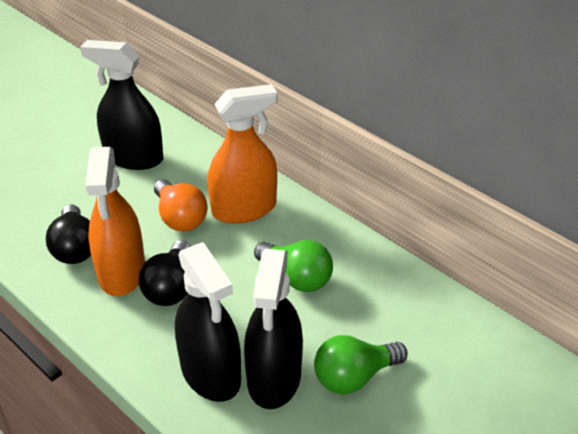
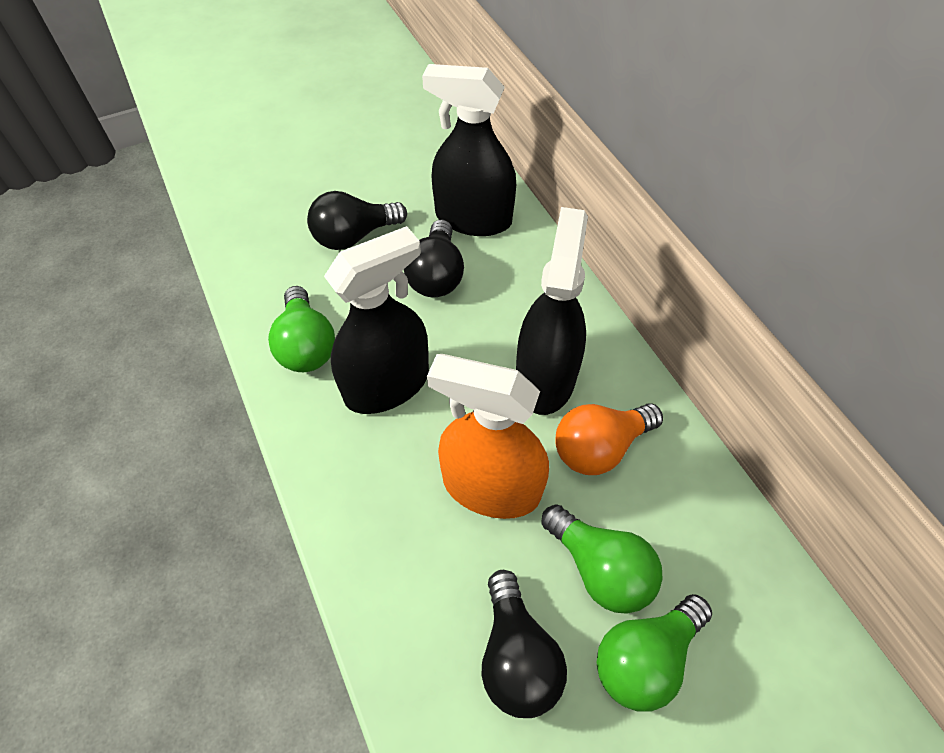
black light bulb: 2 -> 3
green light bulb: 2 -> 3
orange spray bottle: 2 -> 1

